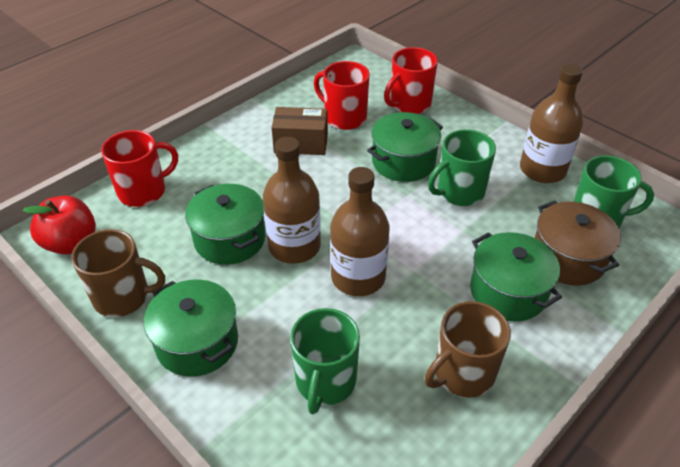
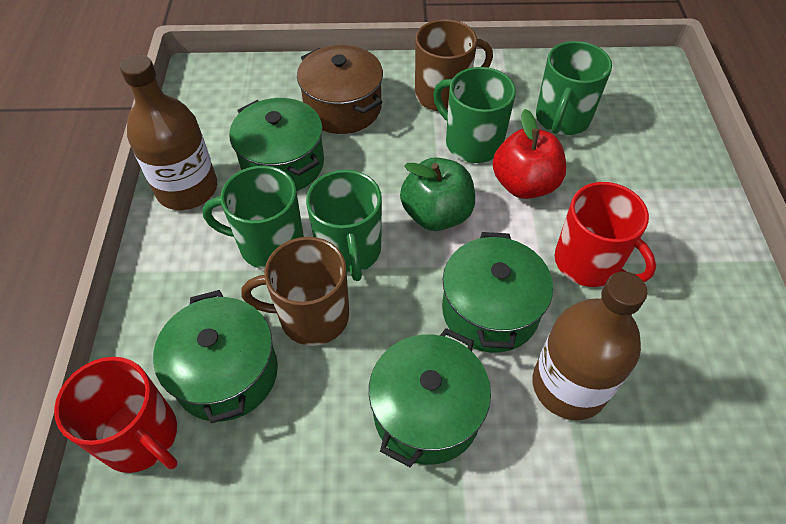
brown bottle: 3 -> 2
brown box: 1 -> 0
green apple: 0 -> 1
green mug: 3 -> 4
red mug: 3 -> 2

